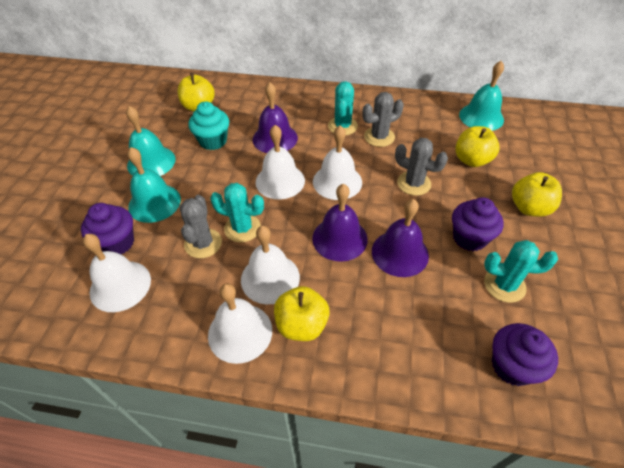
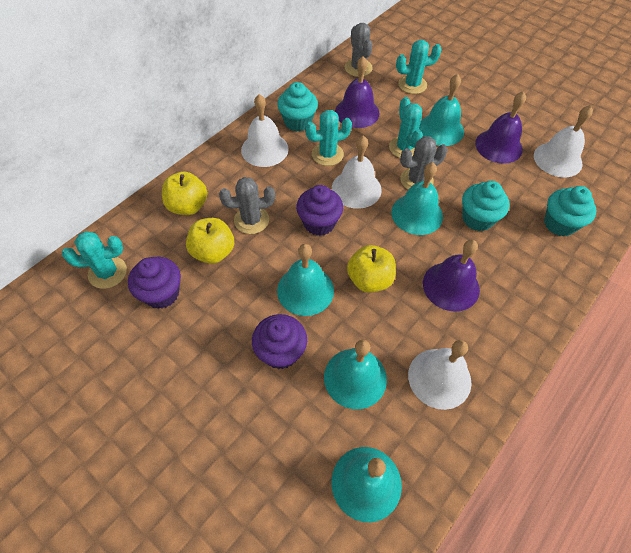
turquoise bell: 3 -> 5
turquoise cactus: 3 -> 4
turquoise cupcake: 1 -> 3
white bell: 5 -> 4
yellow apple: 4 -> 3

